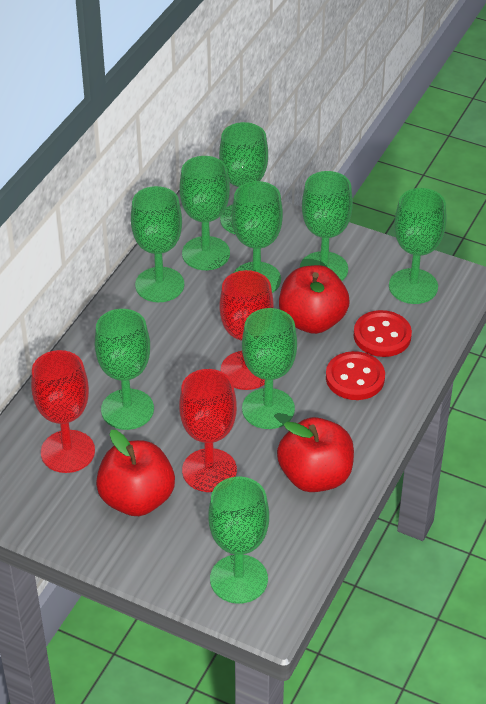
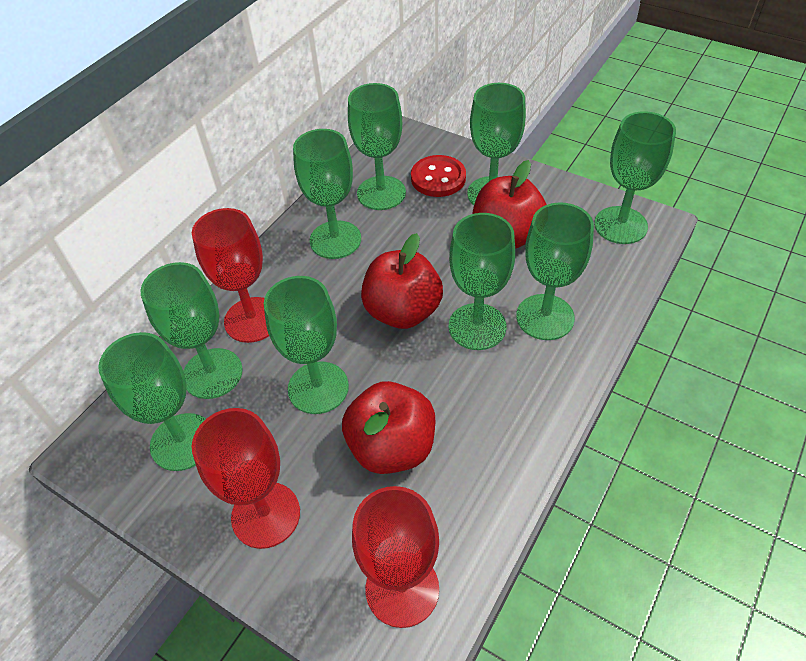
red button: 2 -> 1

